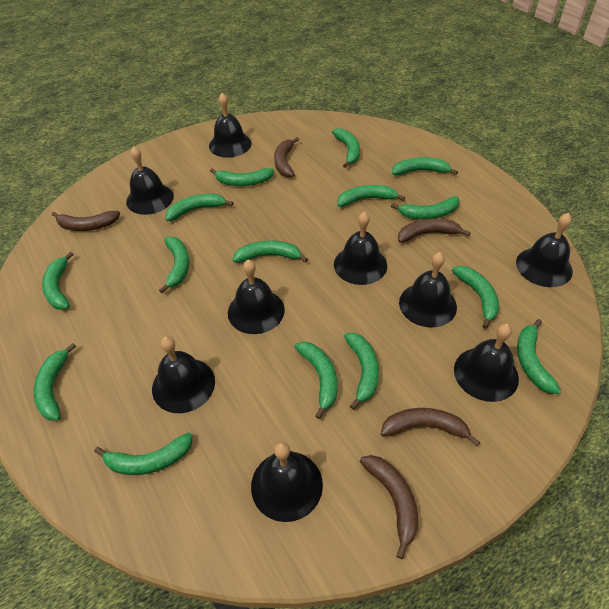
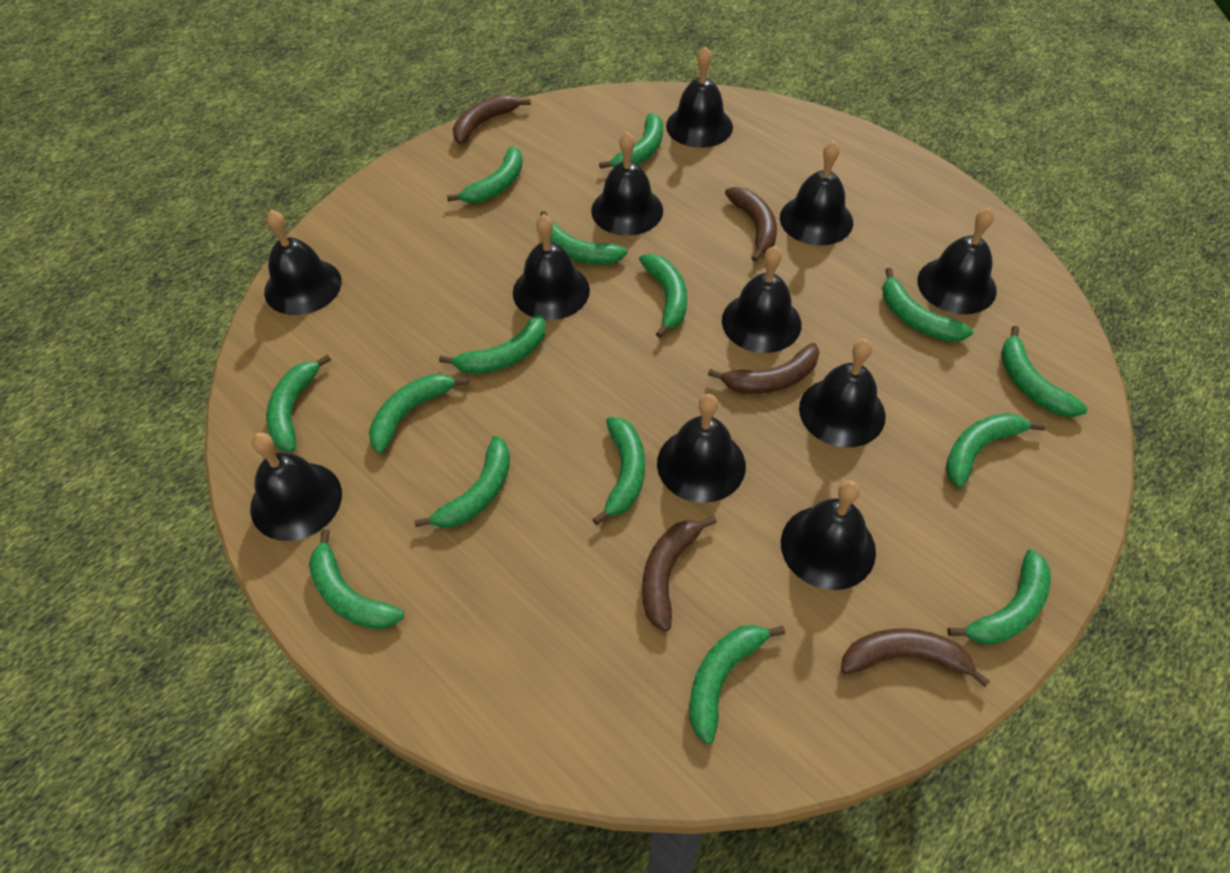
black bell: 9 -> 11

